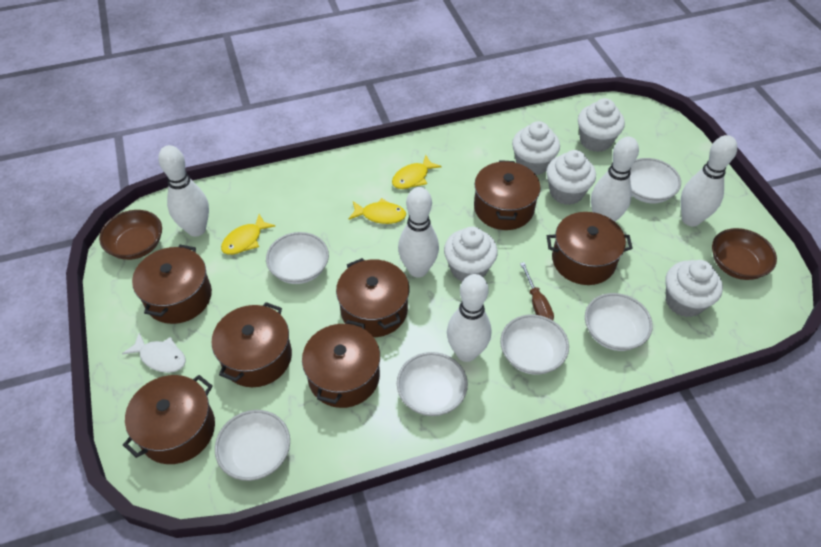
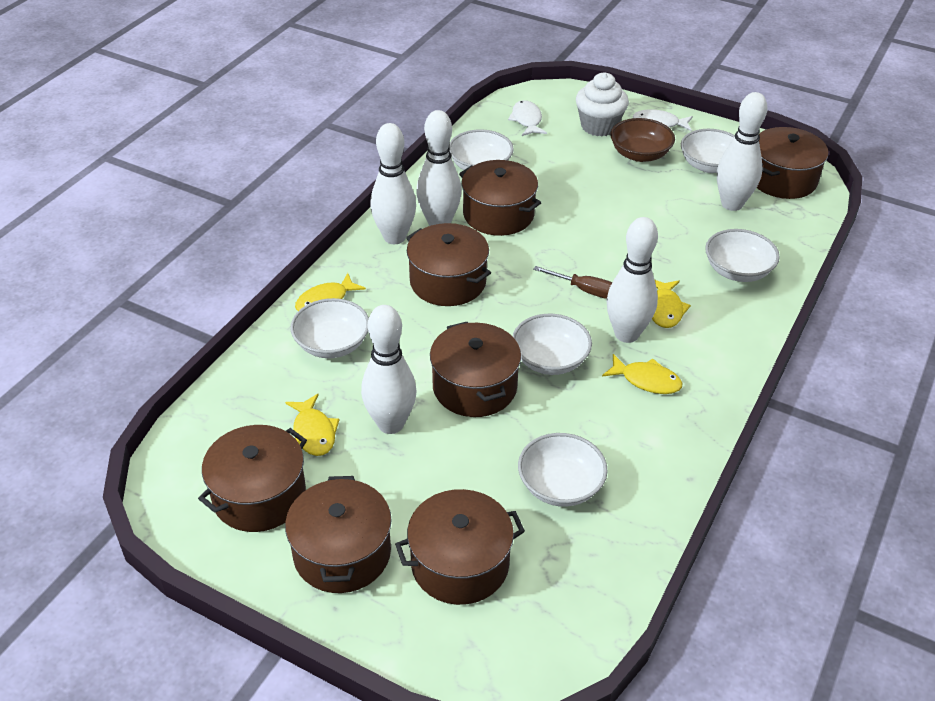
brown bowl: 2 -> 1
white cupcake: 5 -> 1
white fish: 1 -> 2
yellow fish: 3 -> 4

